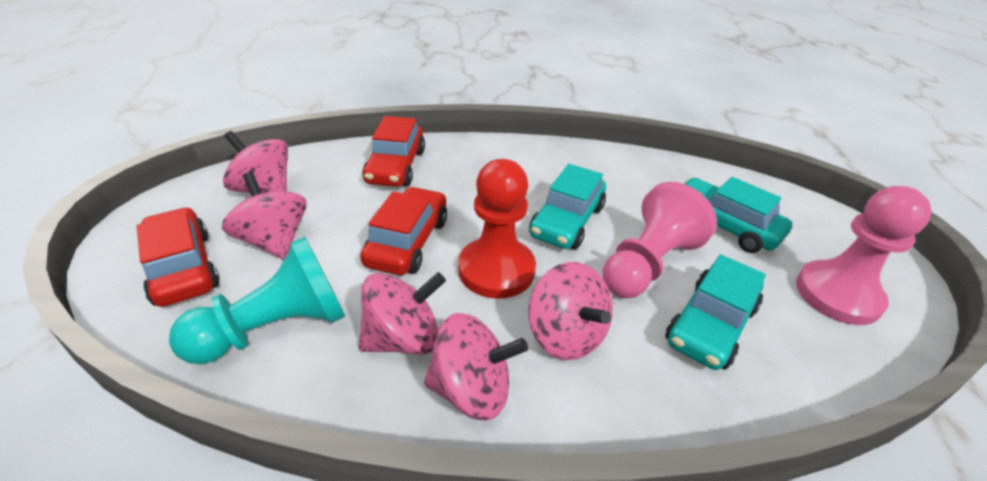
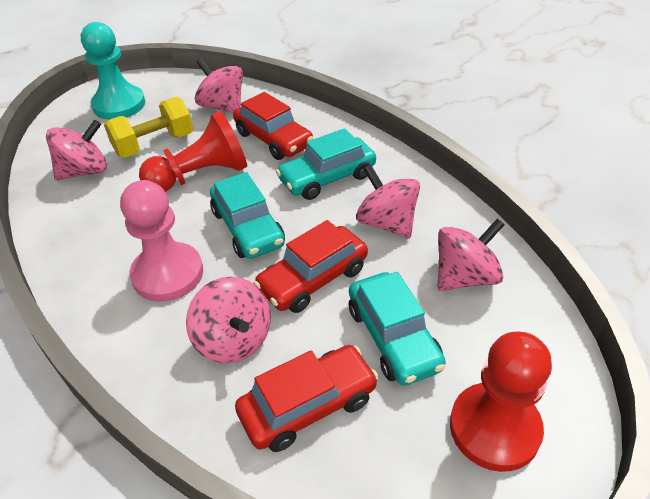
pink pawn: 2 -> 1
red pawn: 1 -> 2
yellow dumbbell: 0 -> 1

